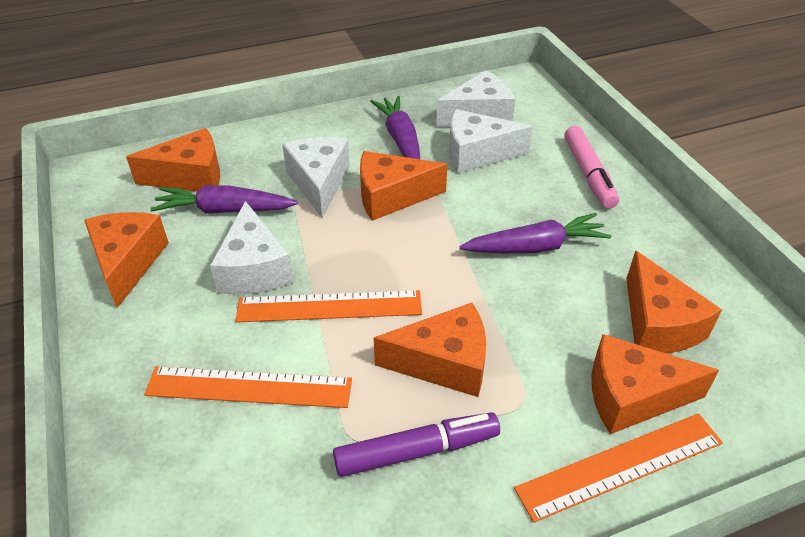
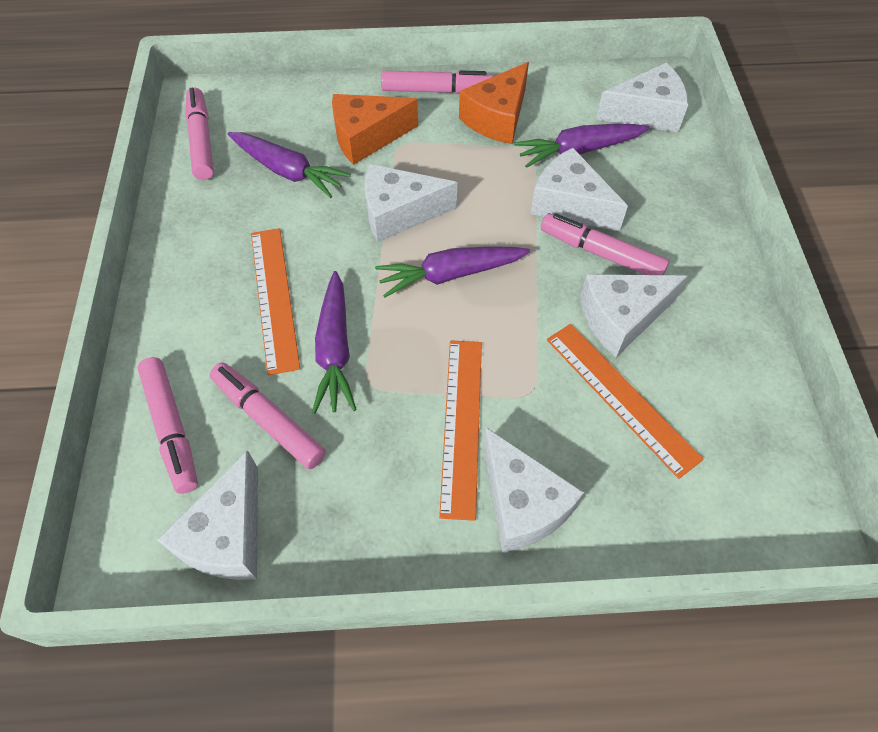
orange cheese: 6 -> 2
pink marker: 1 -> 5
purple carrot: 3 -> 4
purple marker: 1 -> 0
white cheese: 4 -> 6

